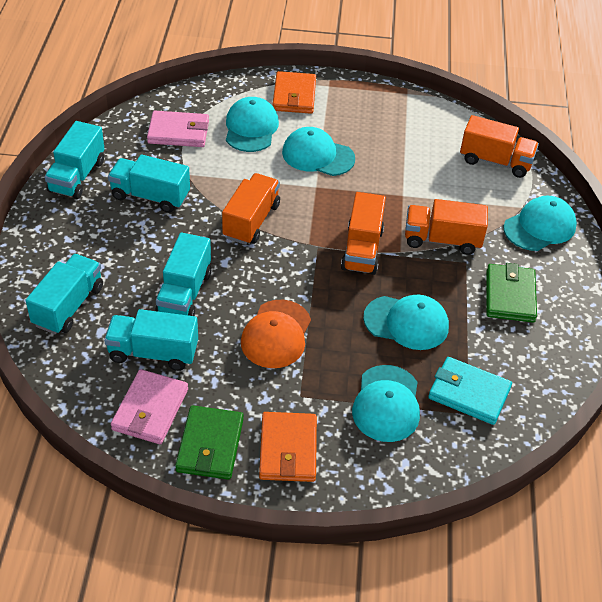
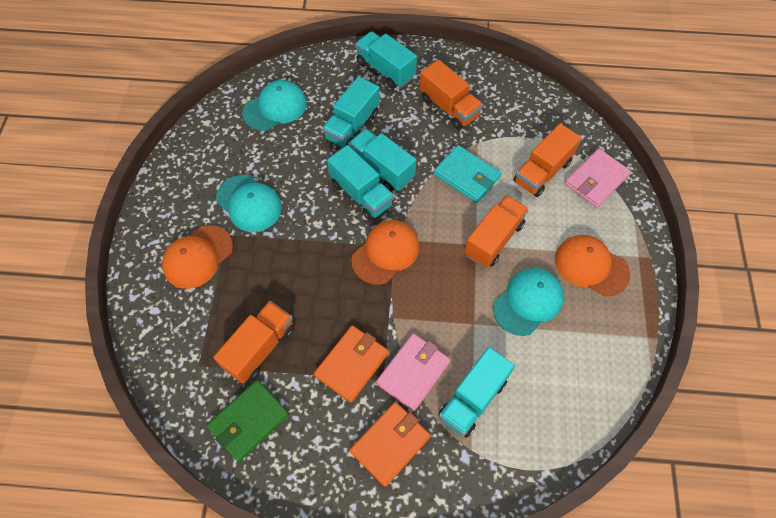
green wallet: 2 -> 1
orange cap: 1 -> 3
turquoise cap: 5 -> 3

